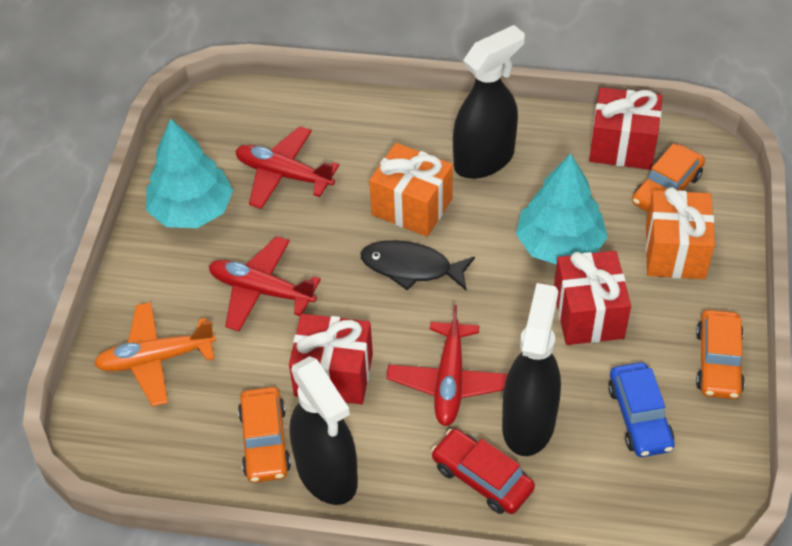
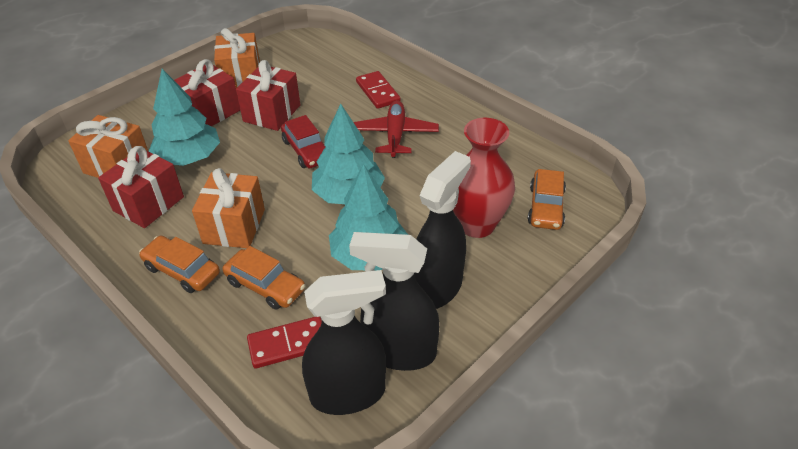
black fish: 1 -> 0
blue car: 1 -> 0
orange gift: 2 -> 3
orange plane: 1 -> 0
red domino: 0 -> 2
red plane: 3 -> 1
red vase: 0 -> 1
turquoise tree: 2 -> 3

